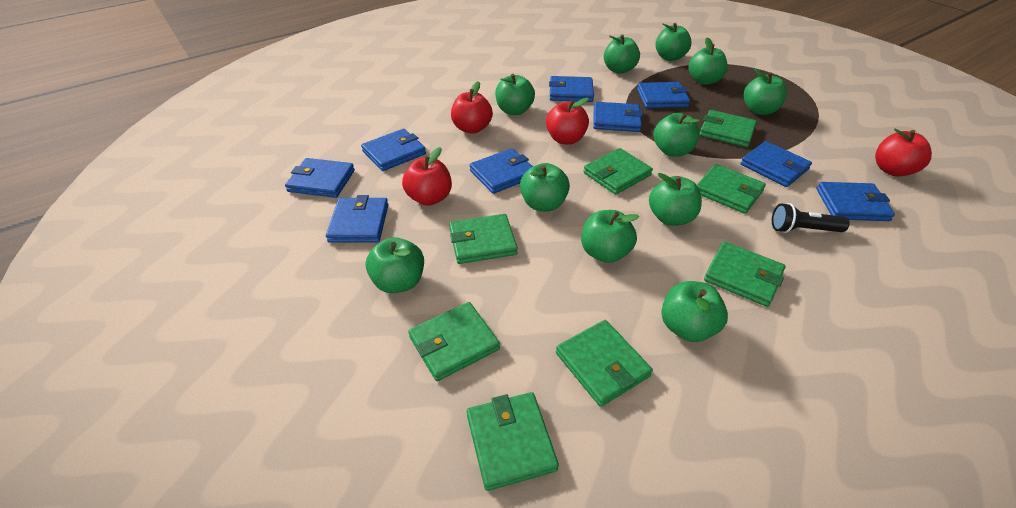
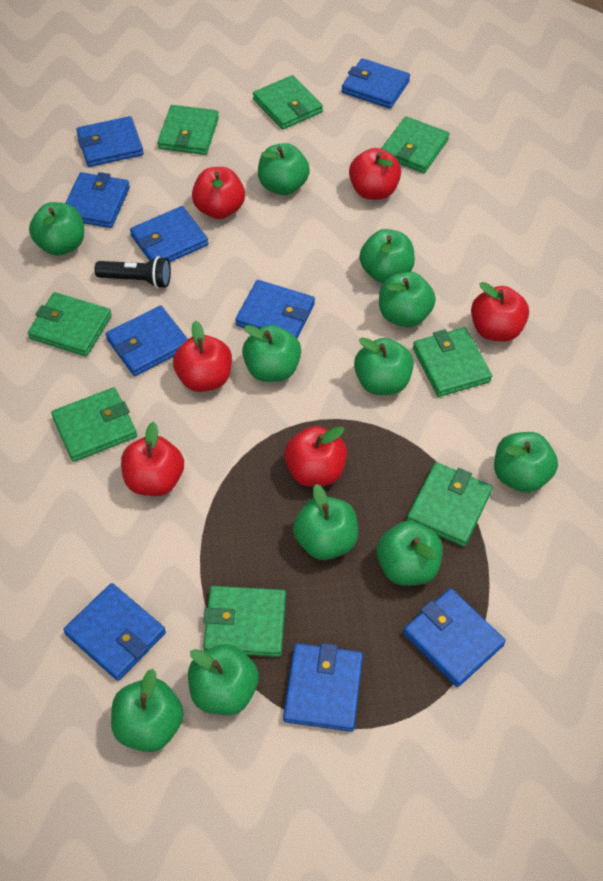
red apple: 4 -> 6

